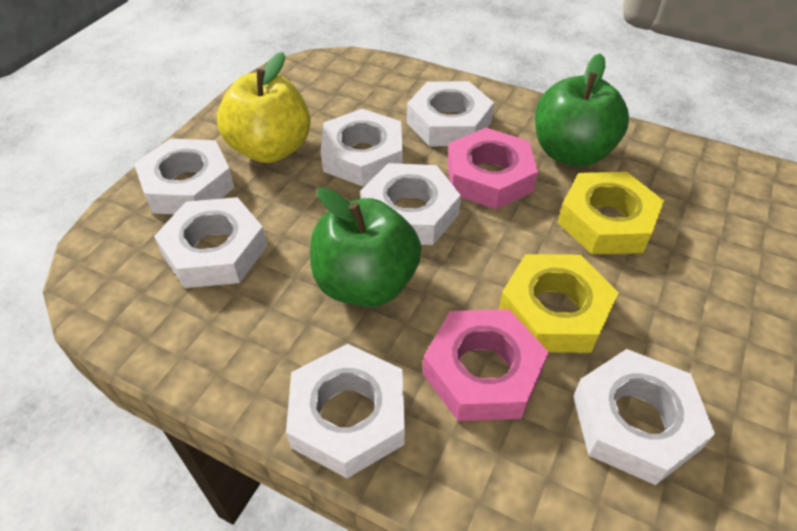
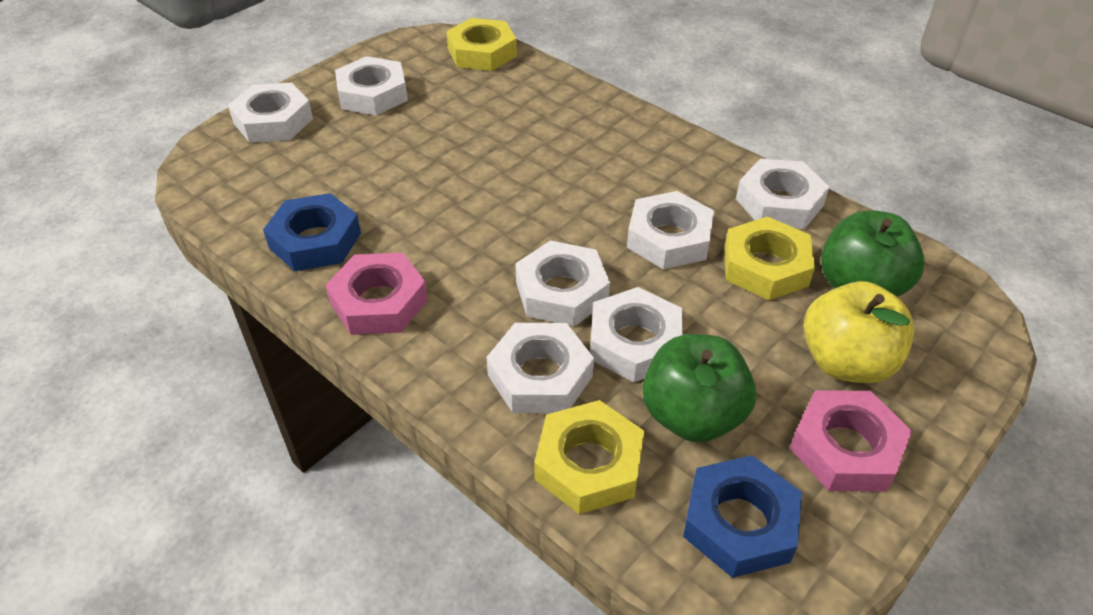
blue nut: 0 -> 2
yellow nut: 2 -> 3

